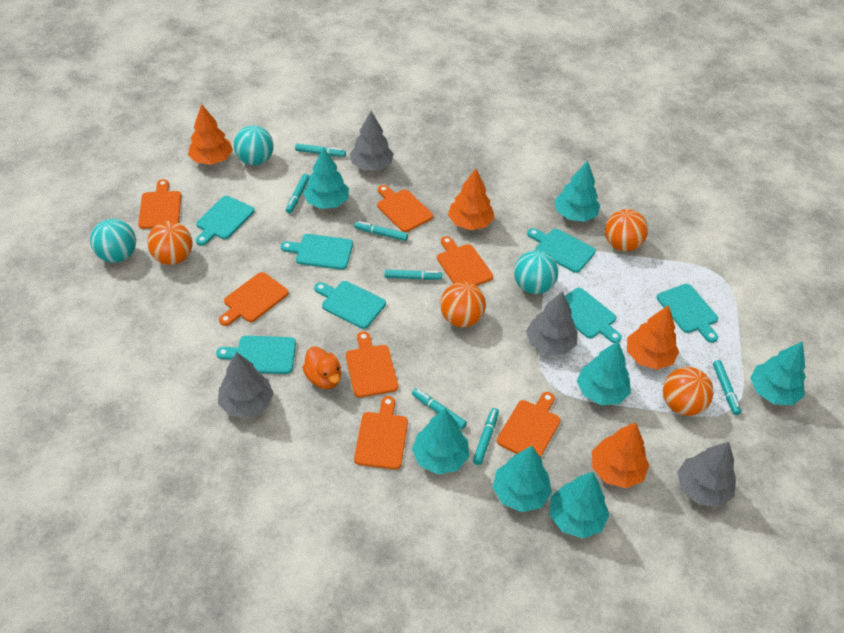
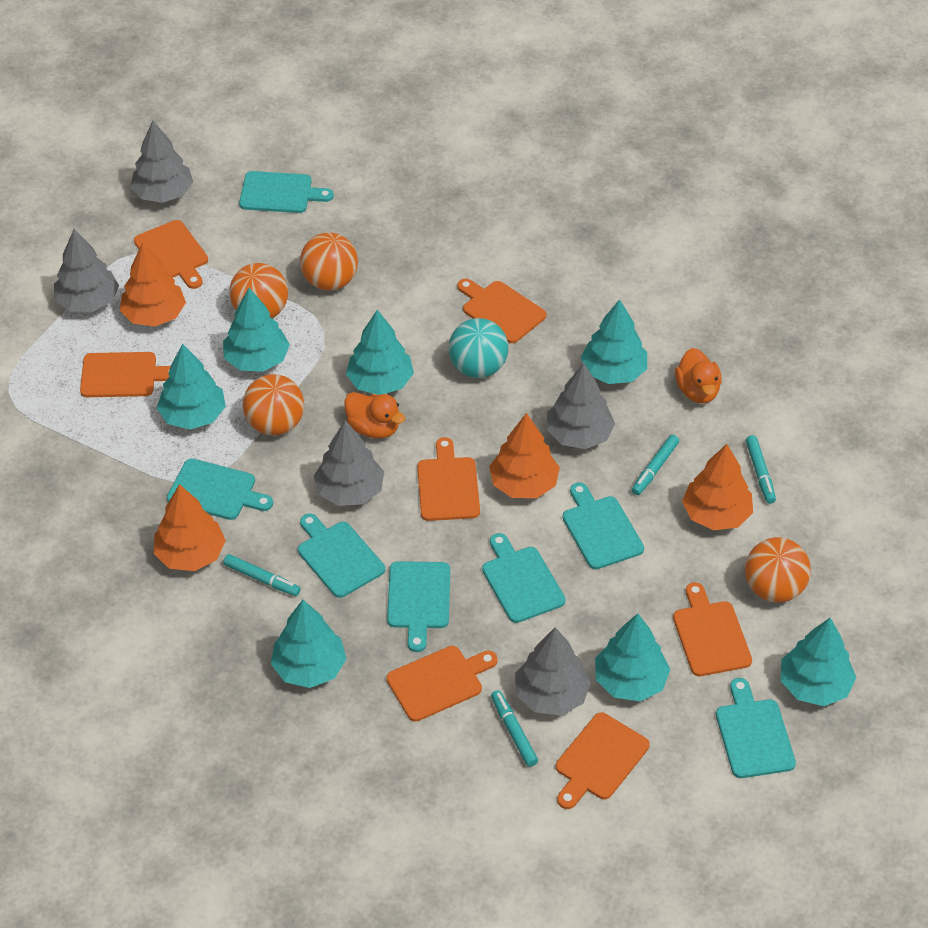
grey tree: 4 -> 5
orange duck: 1 -> 2
turquoise ball: 3 -> 1
turquoise marker: 7 -> 4

